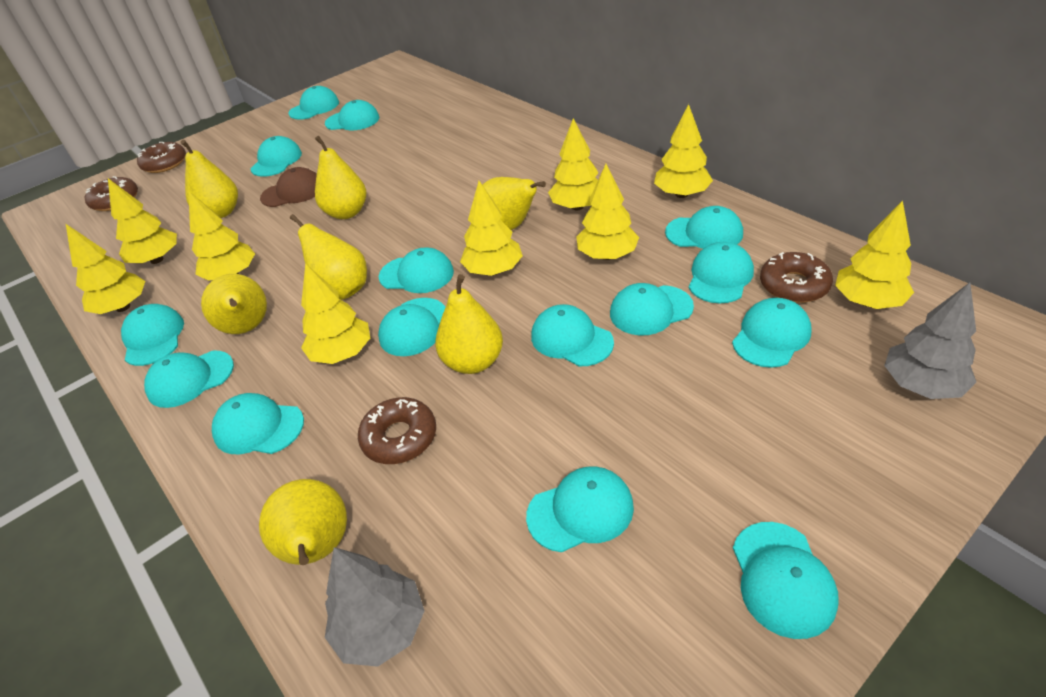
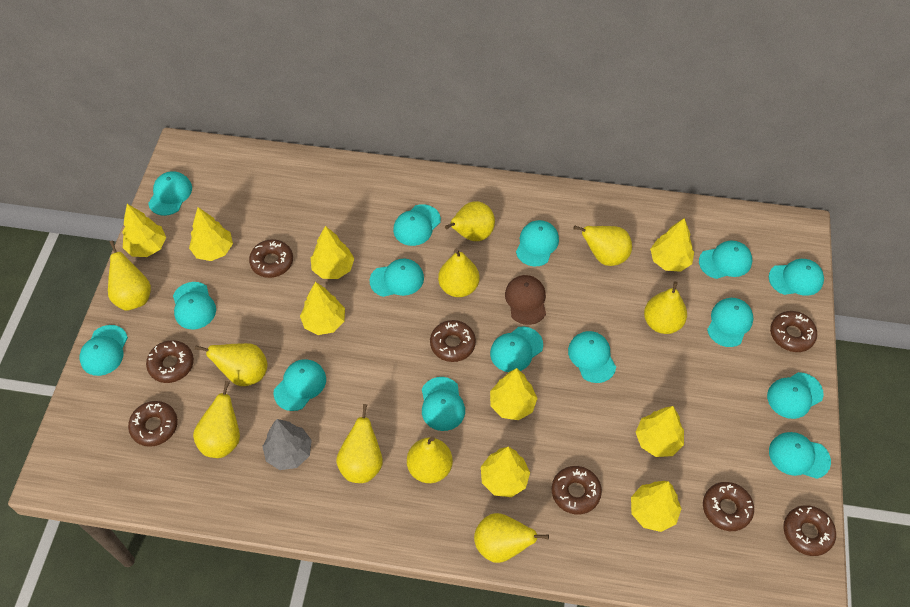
brown donut: 4 -> 8
grey tree: 2 -> 1
yellow pear: 7 -> 10

